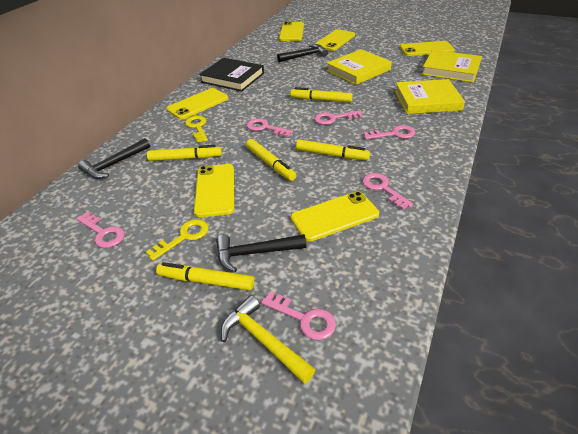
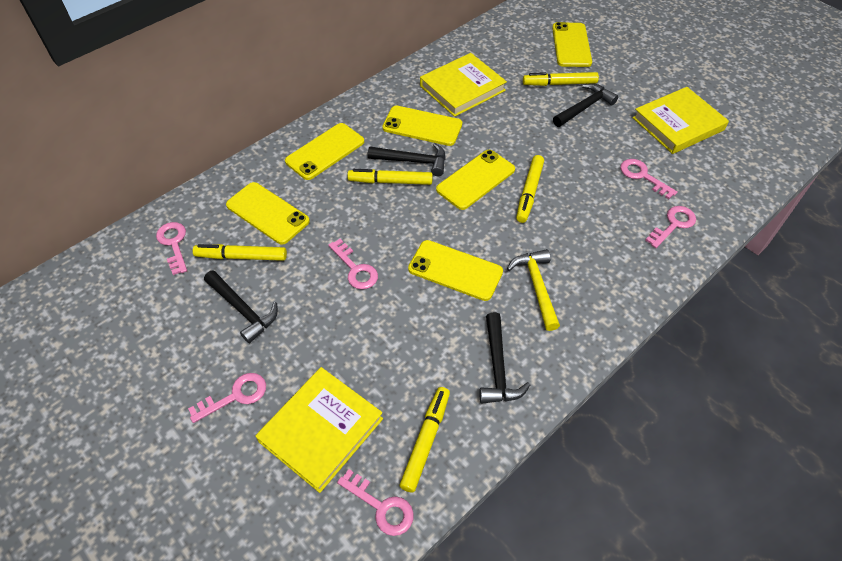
black book: 1 -> 0
black hammer: 3 -> 4
yellow key: 2 -> 0

